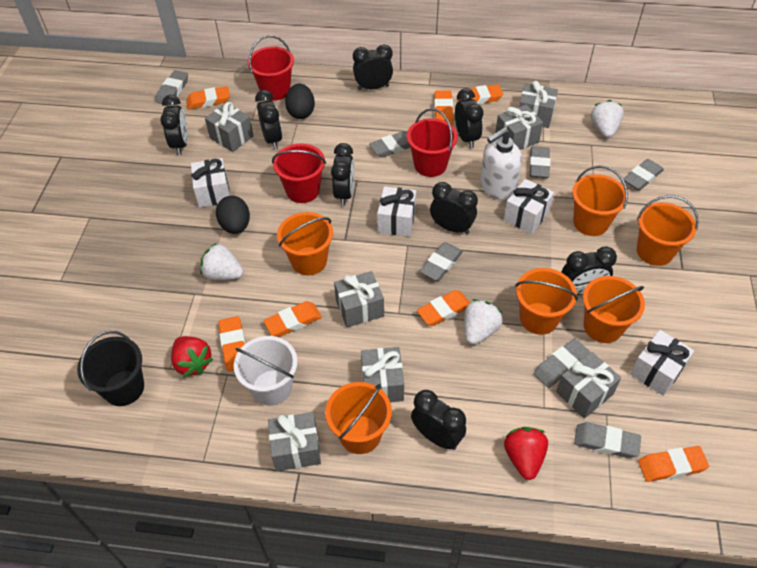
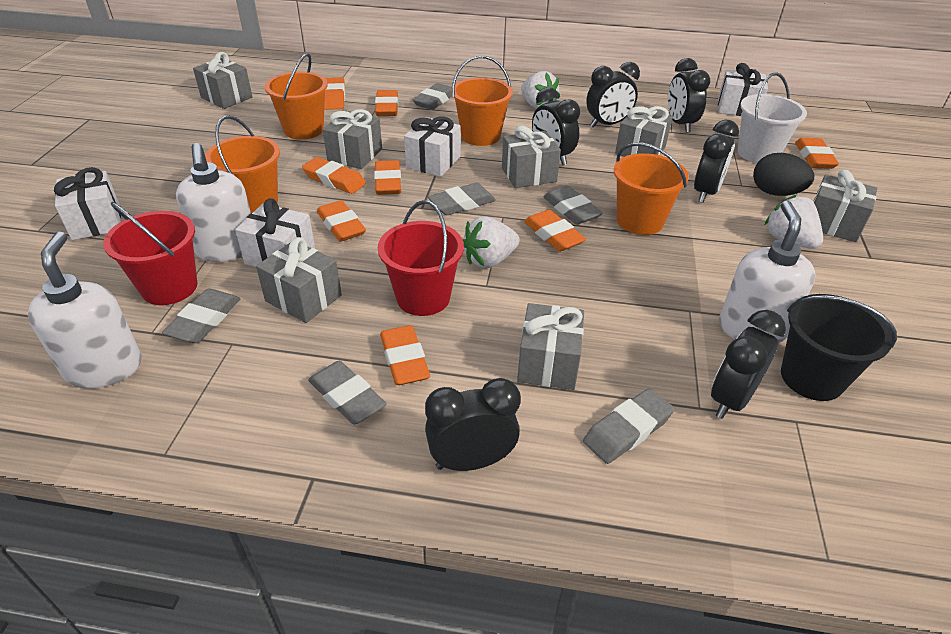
black clock: 8 -> 6
black egg: 2 -> 1
grey eraser: 7 -> 6
orange bucket: 6 -> 4
orange eraser: 7 -> 8
red bucket: 3 -> 2
red strawberry: 2 -> 0
white soap dispenser: 1 -> 3

